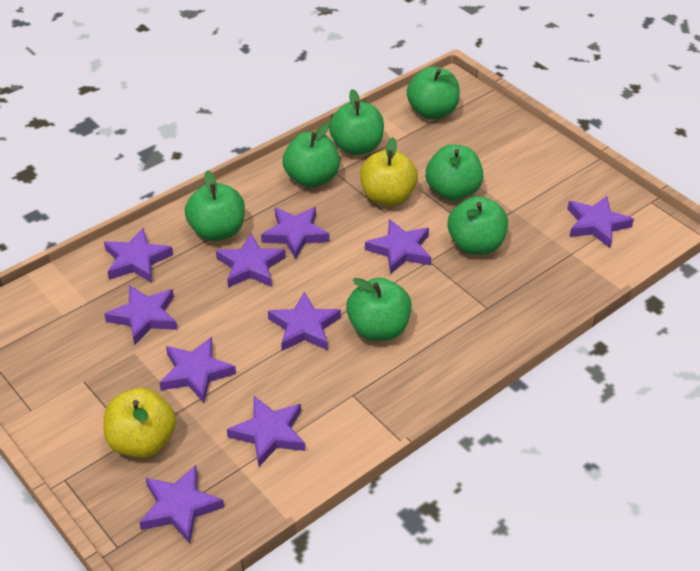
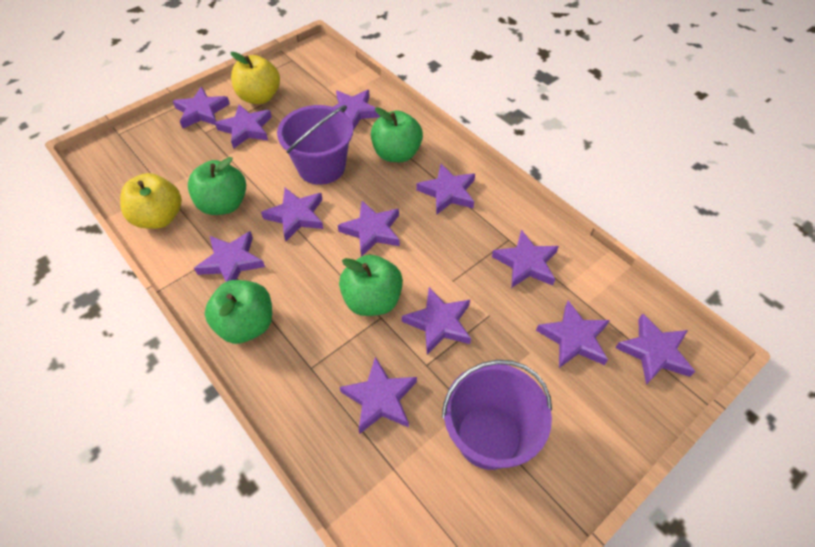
green apple: 7 -> 4
purple bucket: 0 -> 2
purple star: 10 -> 12

